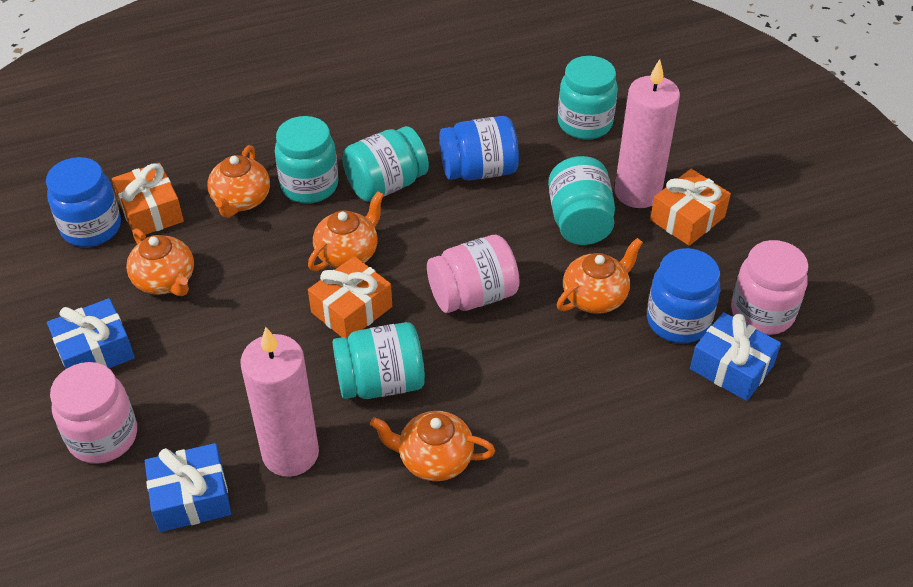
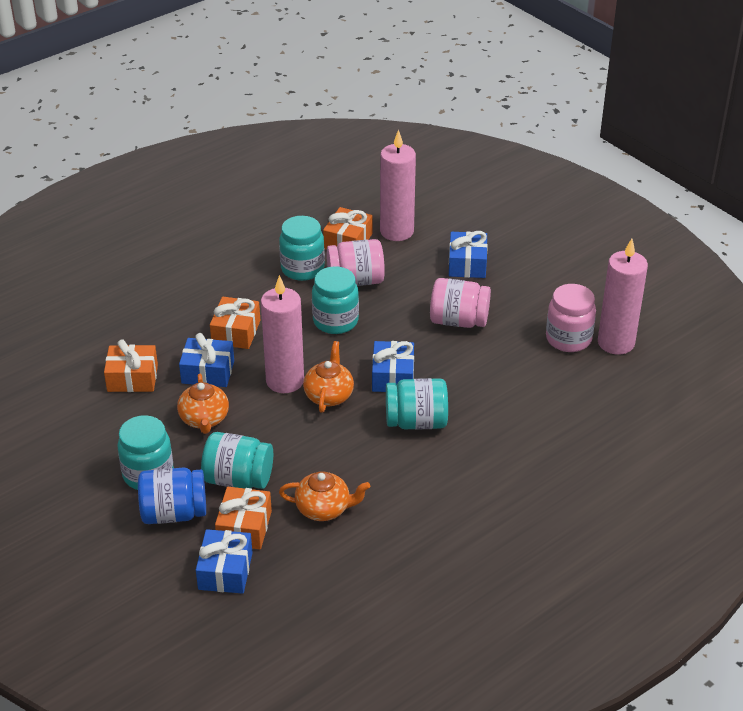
blue gift: 3 -> 4
blue jar: 3 -> 1
orange gift: 3 -> 4
orange teapot: 5 -> 3
pink candle: 2 -> 3

